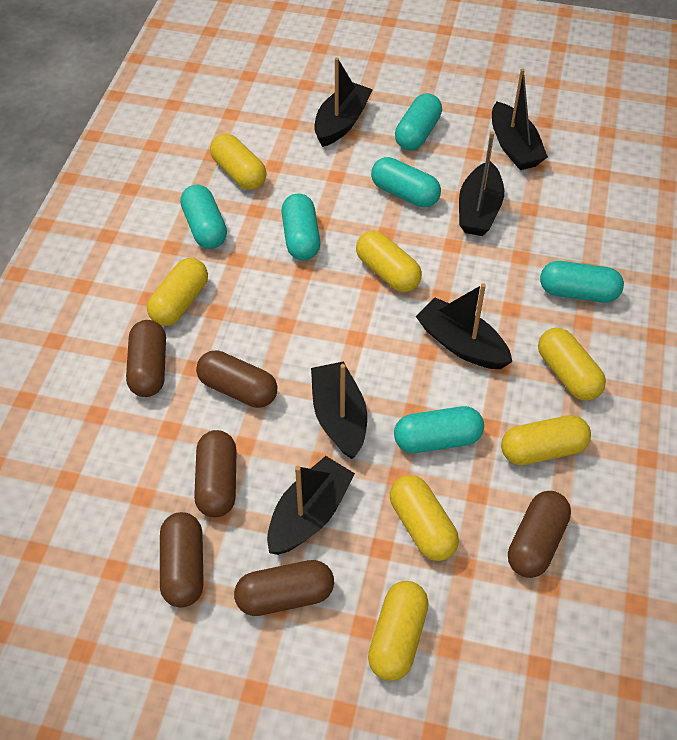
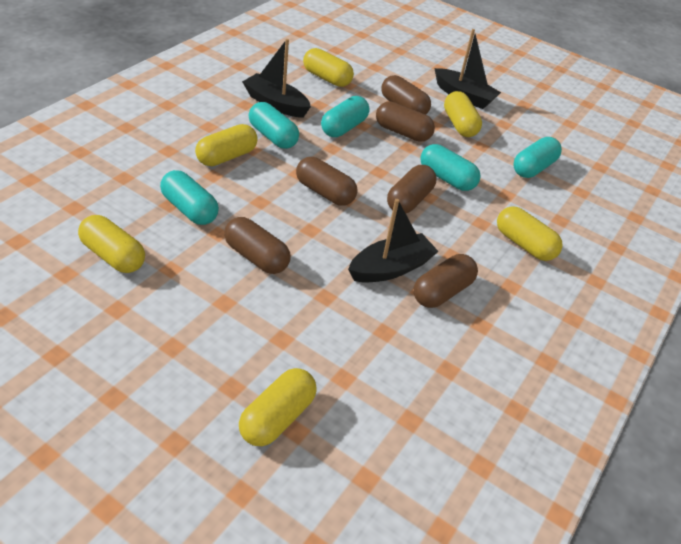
black boat: 6 -> 3
turquoise capsule: 6 -> 5
yellow capsule: 7 -> 6

